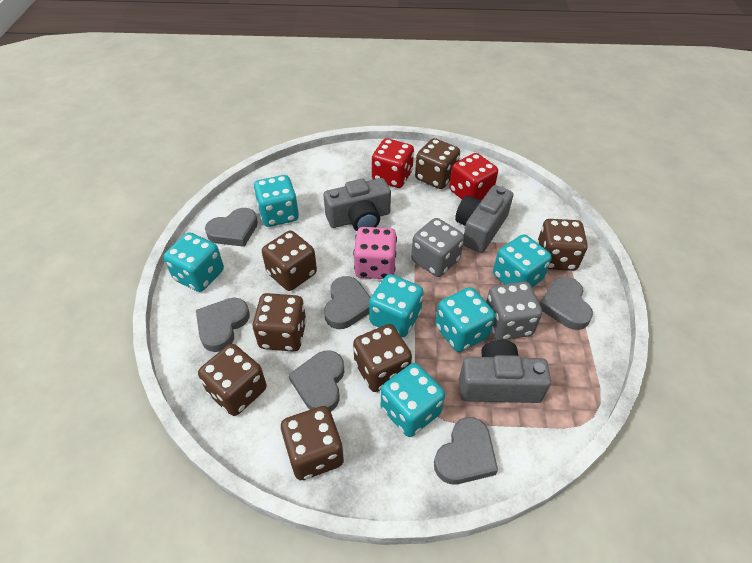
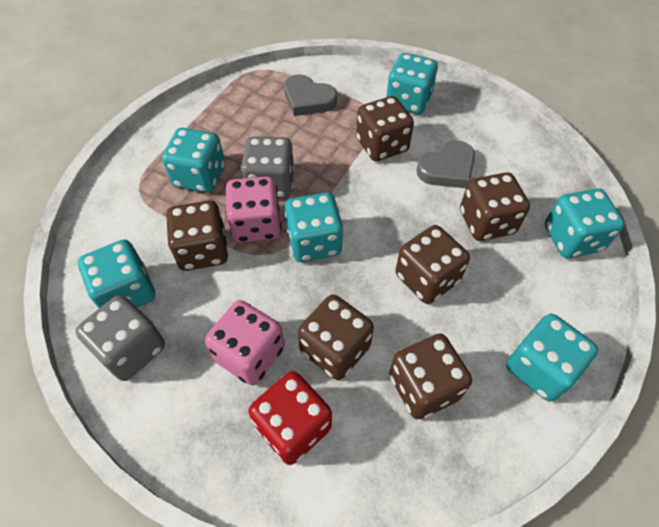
brown dice: 7 -> 6
grey camera: 3 -> 0
grey heart: 6 -> 2
pink dice: 1 -> 2
red dice: 2 -> 1

